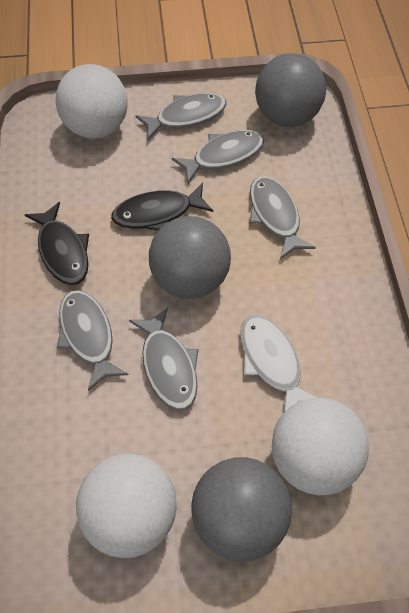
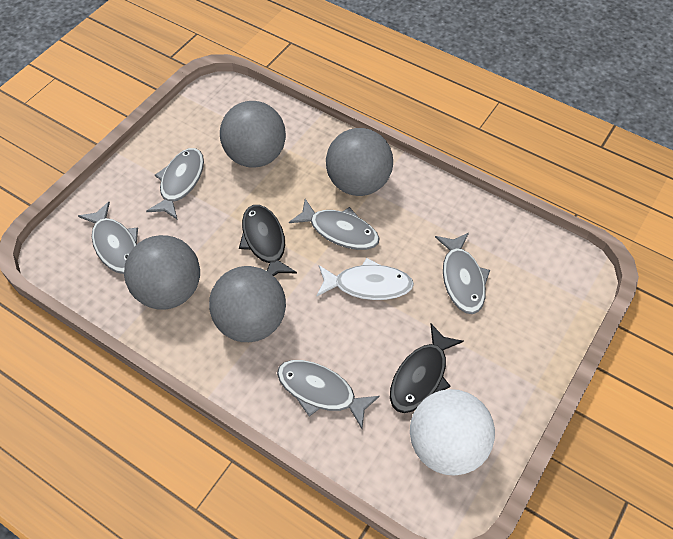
grey ball: 3 -> 4
white ball: 3 -> 1

